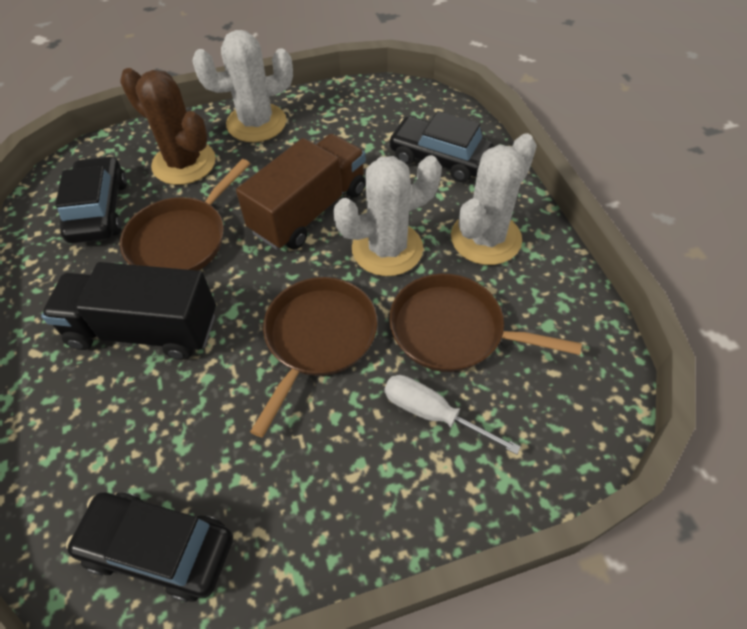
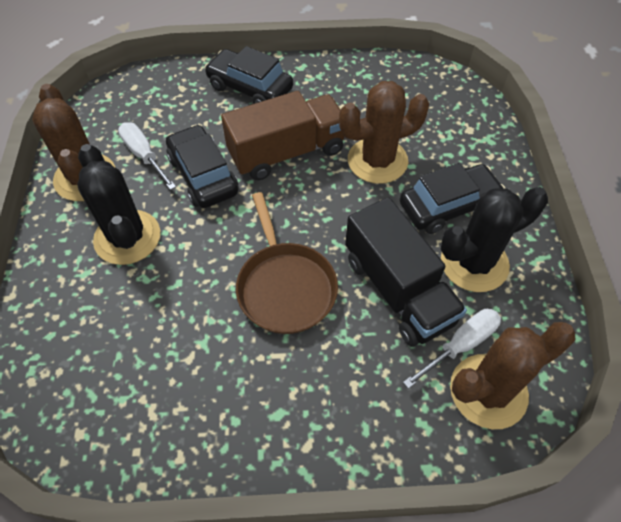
black cactus: 0 -> 2
brown cactus: 1 -> 3
brown pan: 3 -> 1
white cactus: 3 -> 0
white screwdriver: 1 -> 2

